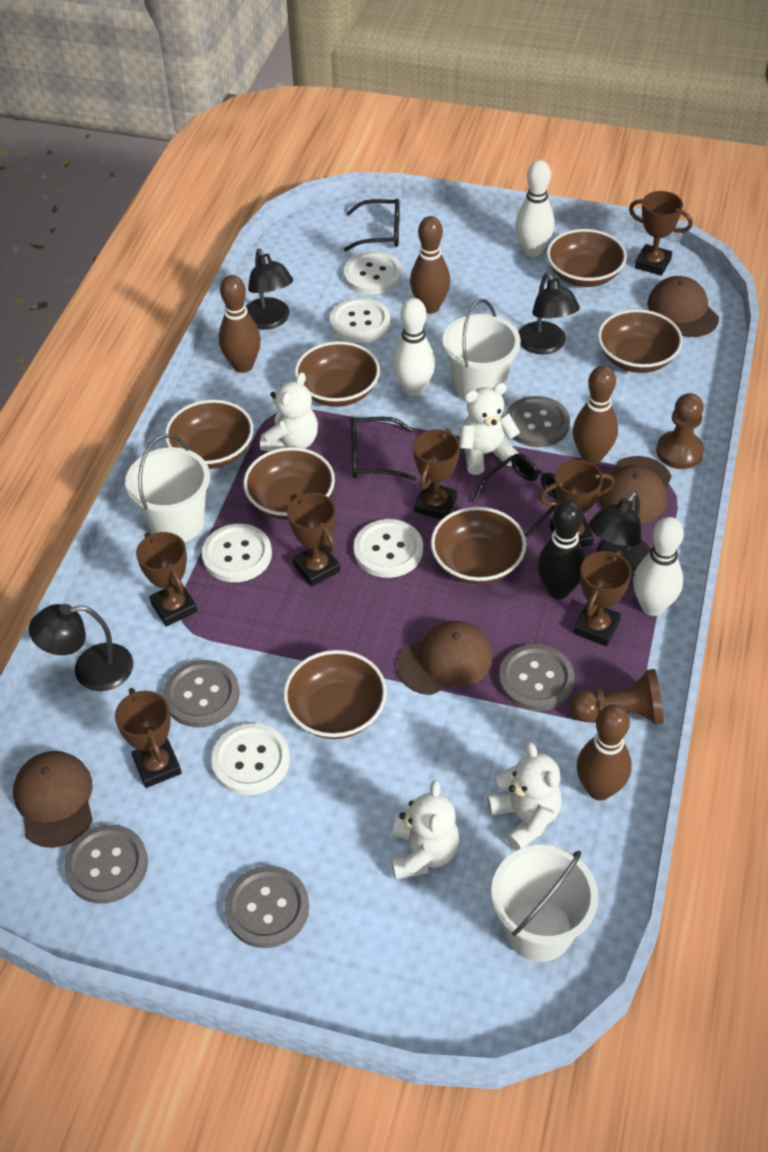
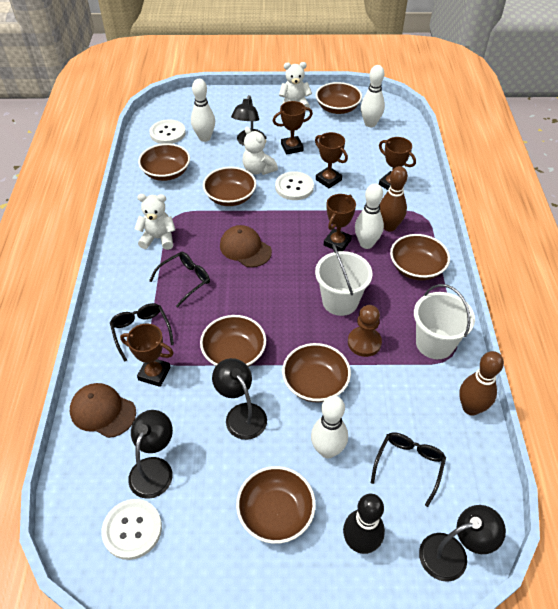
brown bowling pin: 4 -> 2
brown cap: 4 -> 2
brown pawn: 2 -> 1
brown trophy: 7 -> 5
grey button: 5 -> 0
white bowling pin: 3 -> 4
white bucket: 3 -> 2
white button: 5 -> 3
white teddy bear: 4 -> 3

